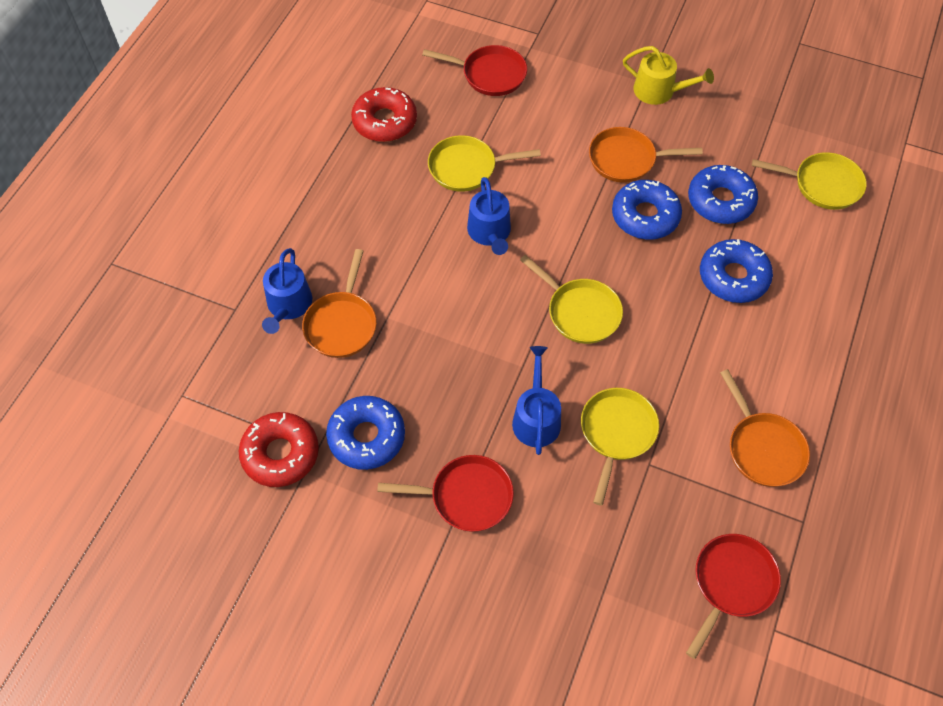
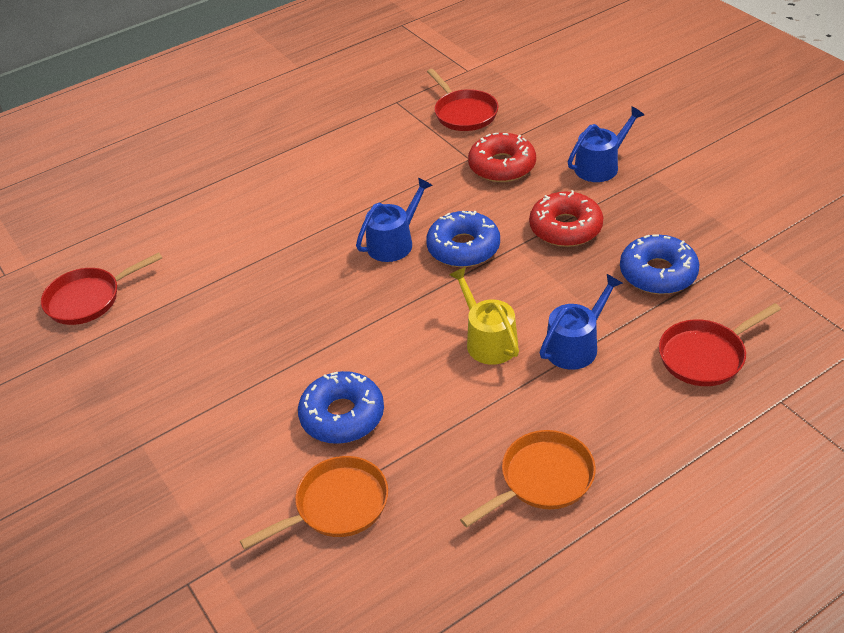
blue donut: 4 -> 3
orange pan: 3 -> 2
yellow pan: 4 -> 0

